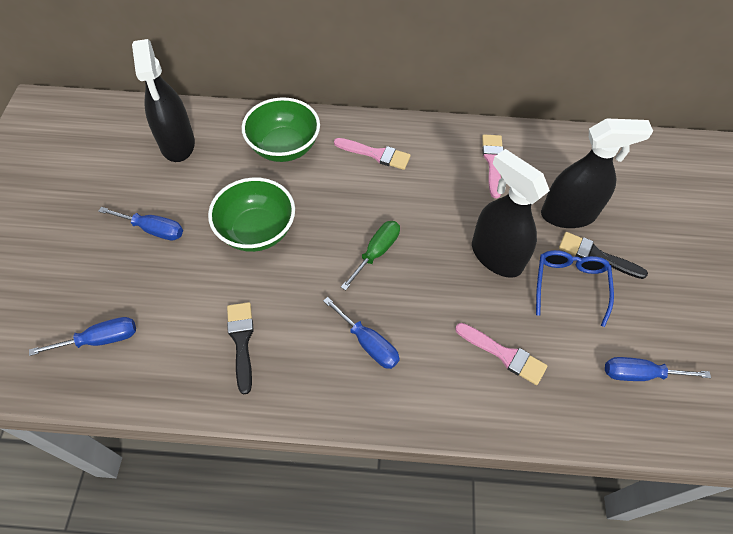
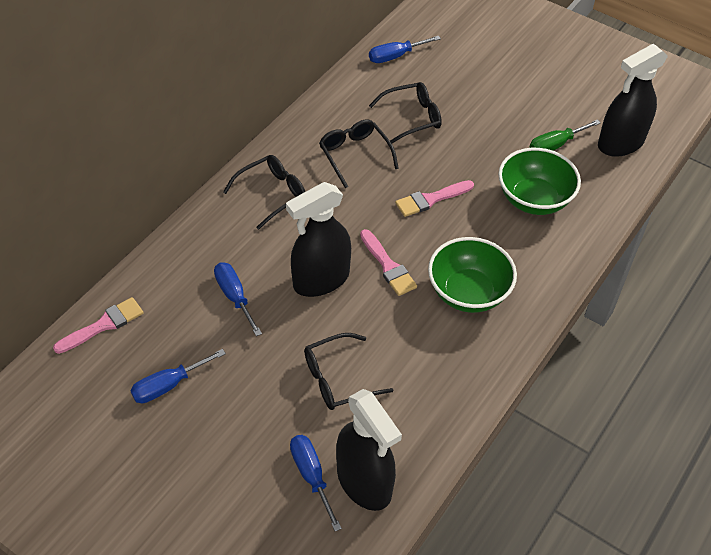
black brush: 2 -> 0
black glasses: 0 -> 4
blue glasses: 1 -> 0

